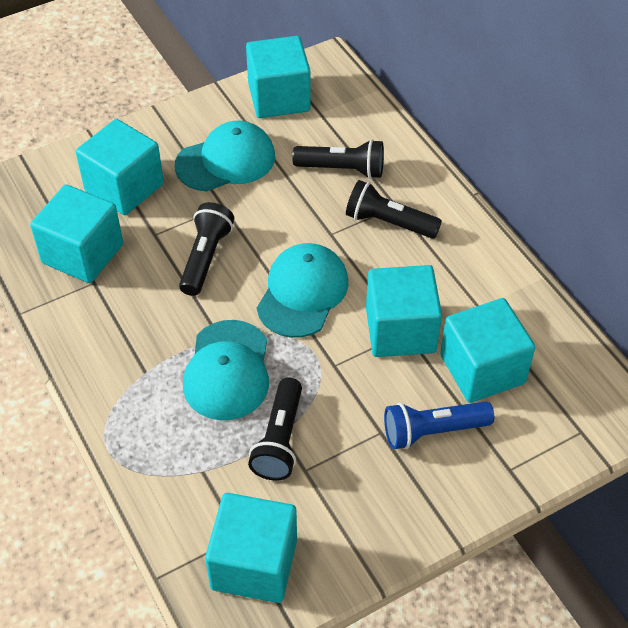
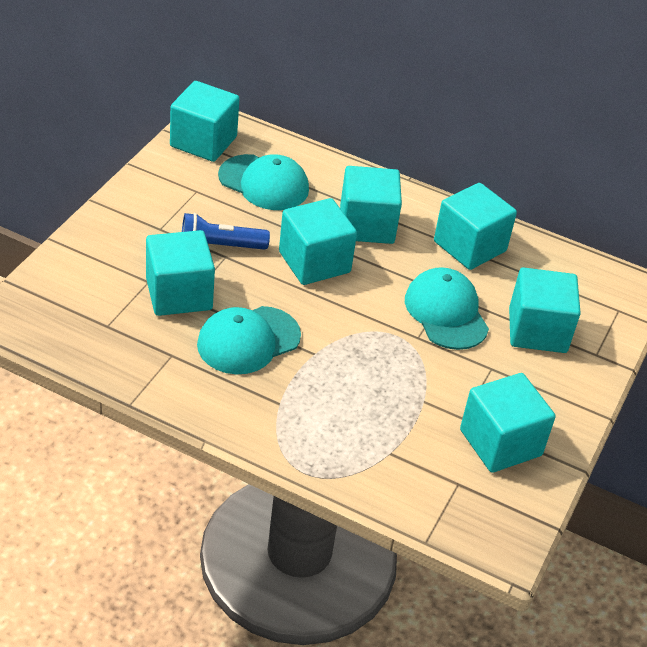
black flashlight: 4 -> 0
turquoise cube: 6 -> 7

